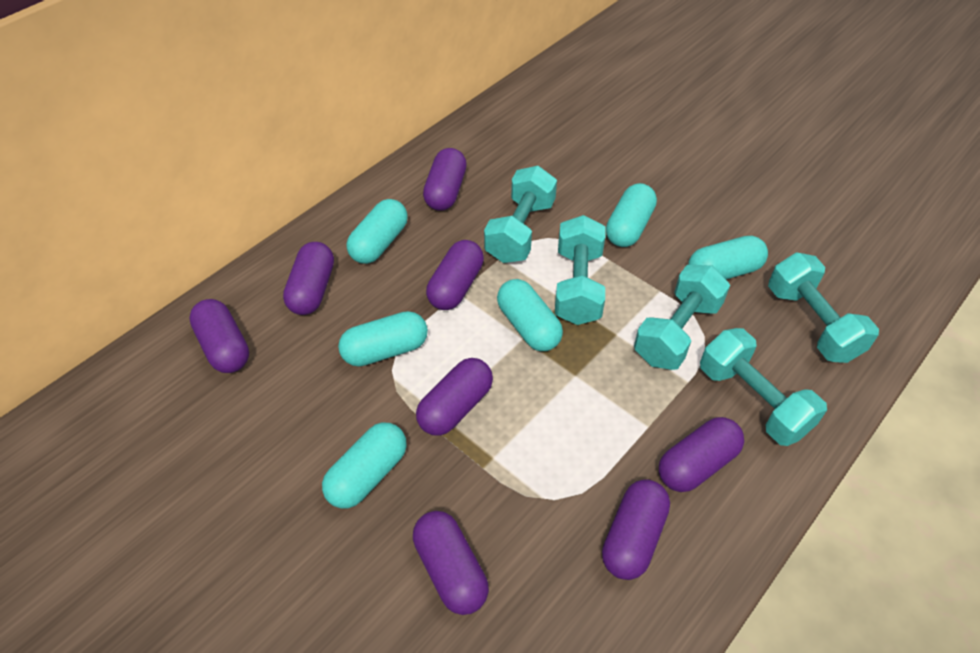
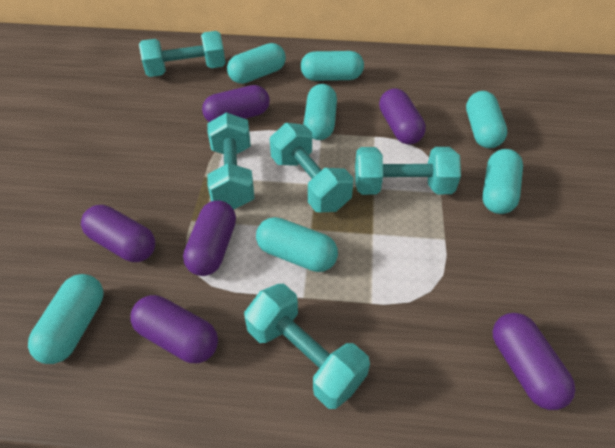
purple capsule: 8 -> 6
turquoise capsule: 6 -> 7

